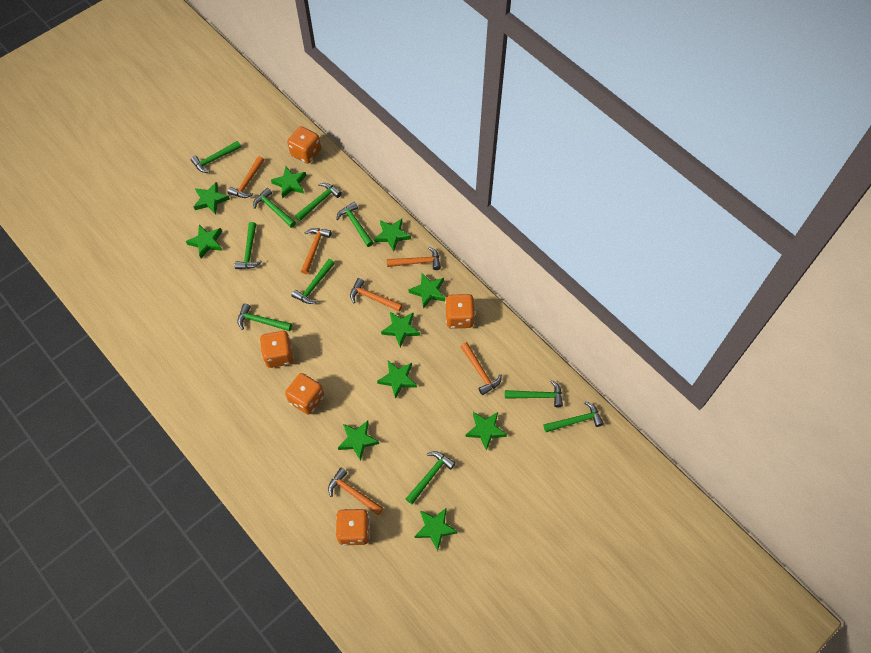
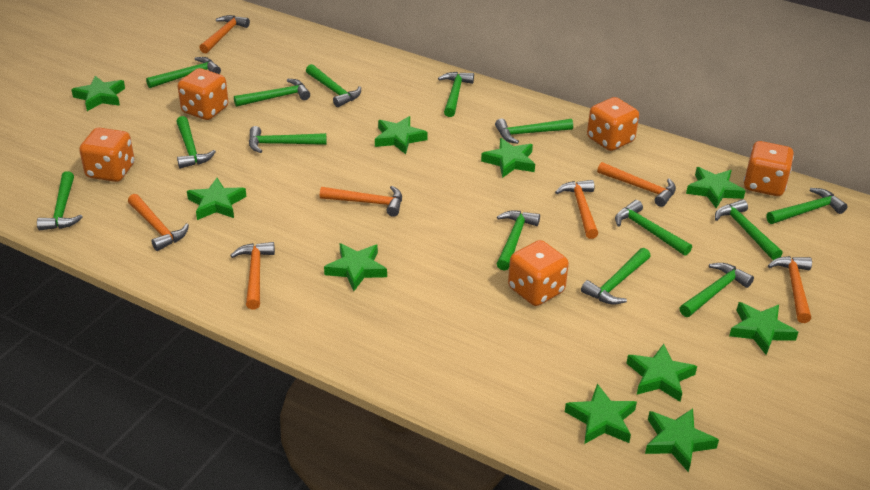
green hammer: 10 -> 14
orange hammer: 6 -> 7

